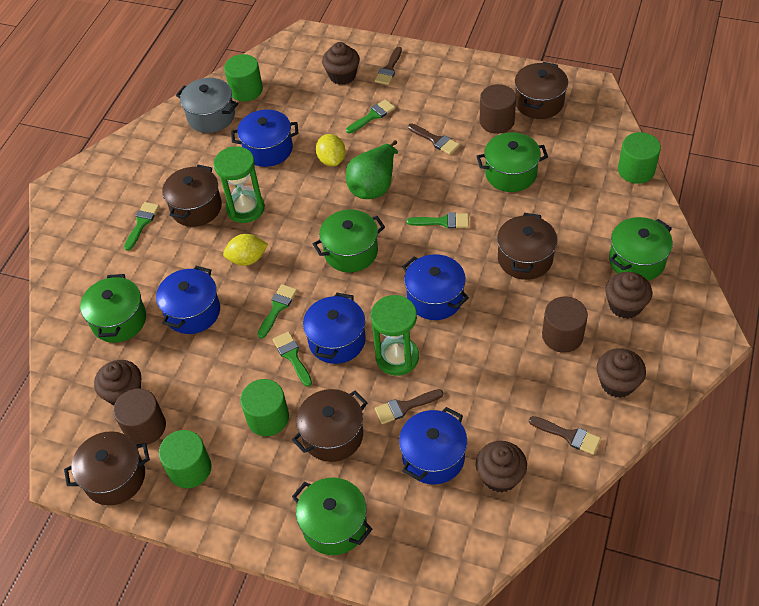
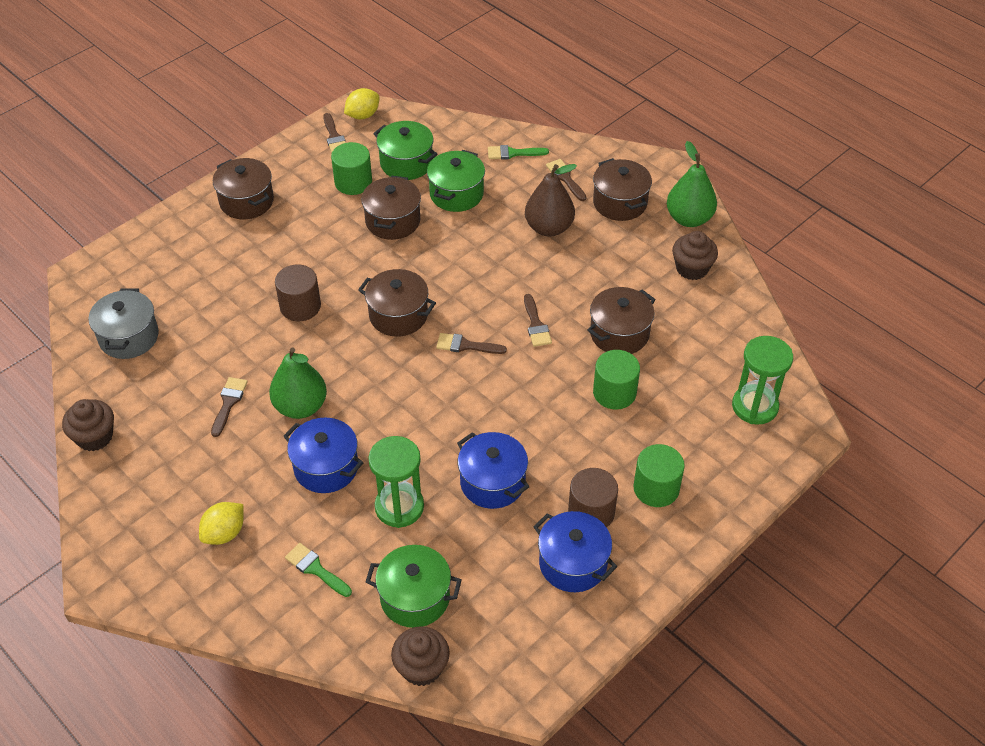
blue pot: 5 -> 3
brown brush: 4 -> 5
brown cupcake: 5 -> 3
brown cylinder: 3 -> 2
brown pear: 0 -> 1
green brush: 5 -> 2
green cylinder: 4 -> 3
green pear: 1 -> 2
green pot: 5 -> 3

